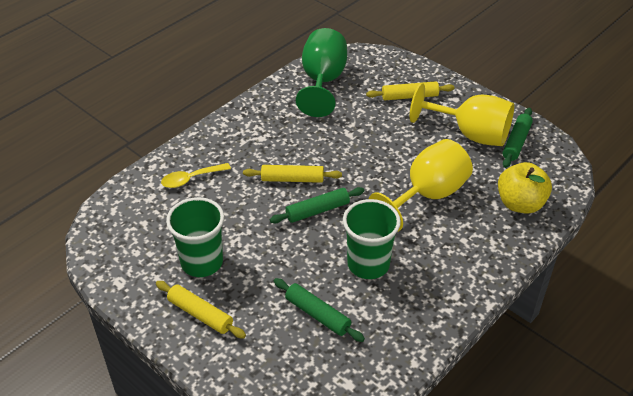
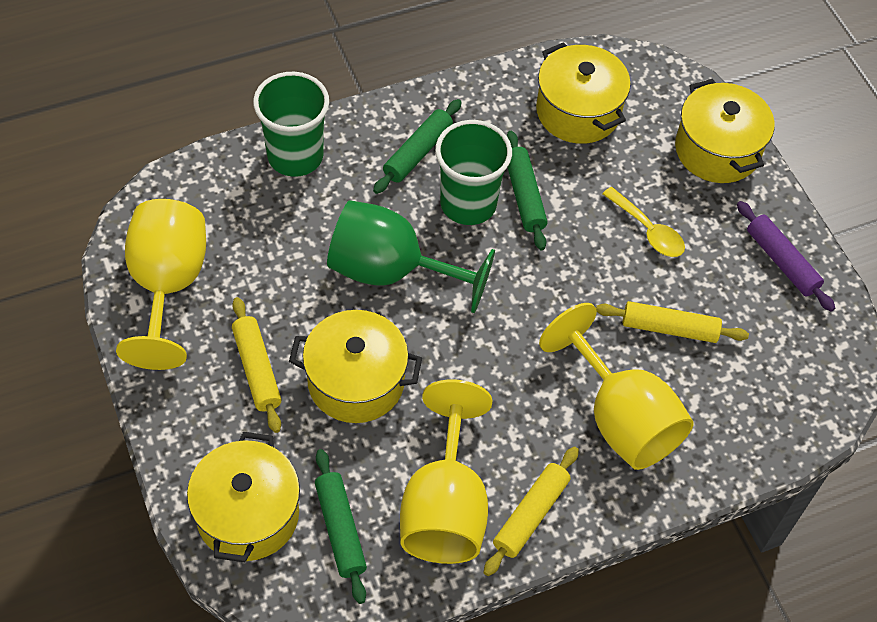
purple rolling pin: 0 -> 1
yellow apple: 1 -> 0
yellow goblet: 2 -> 3
yellow pot: 0 -> 4

